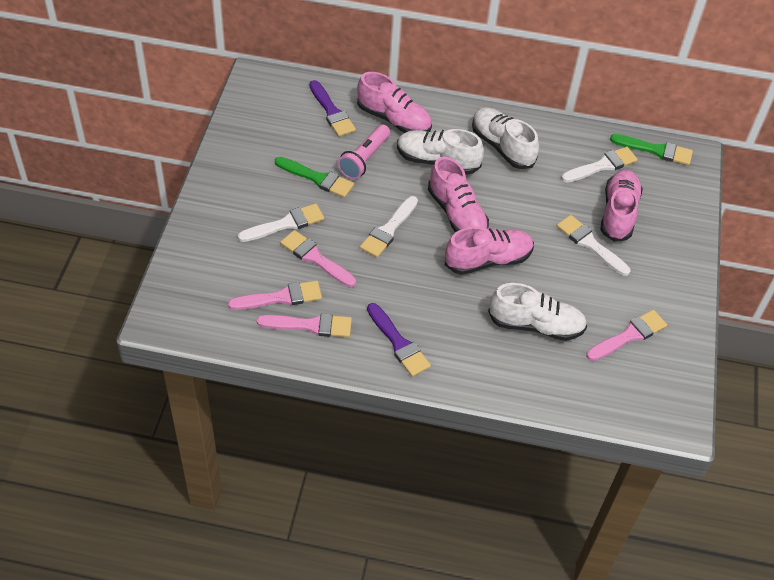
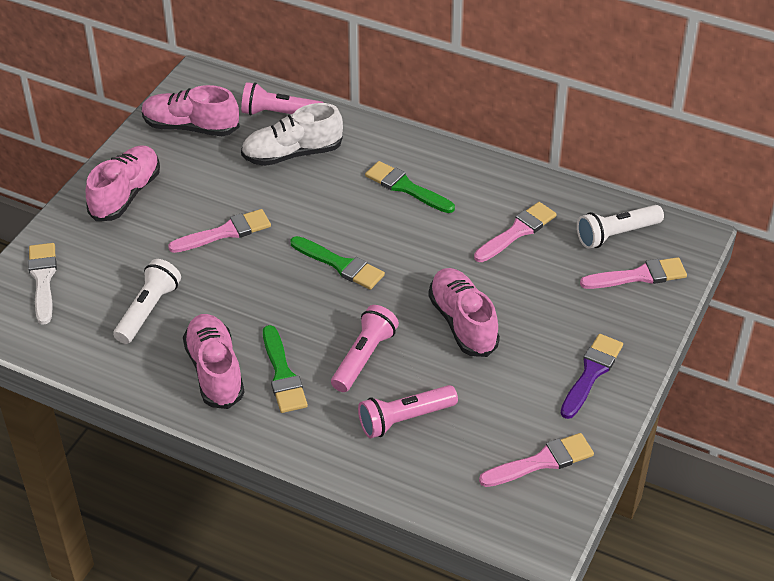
green brush: 2 -> 3
pink flashlight: 1 -> 3
purple brush: 2 -> 1
white brush: 4 -> 1
white flashlight: 0 -> 2
white shoe: 3 -> 1

